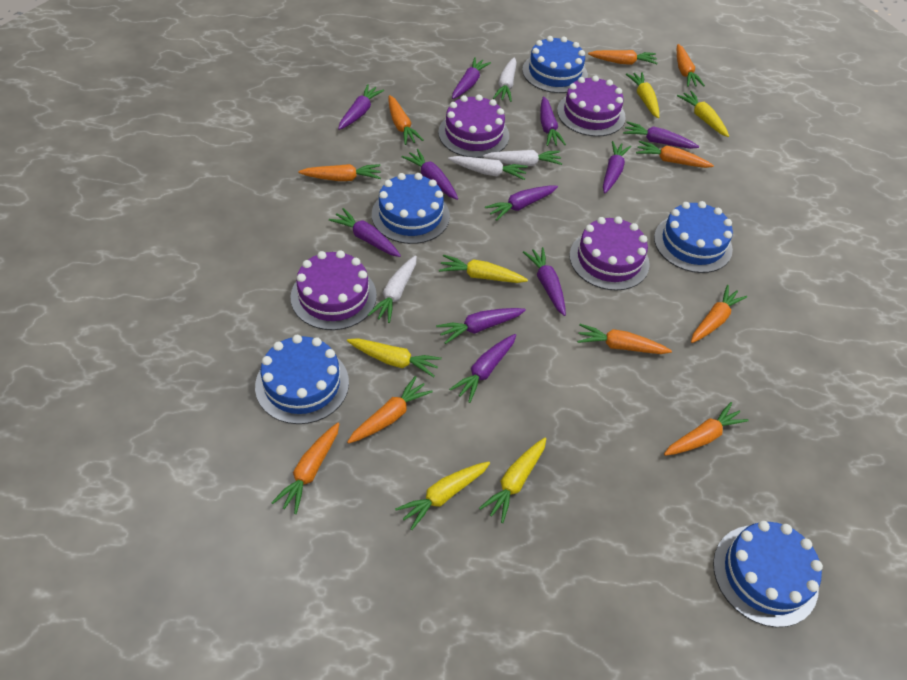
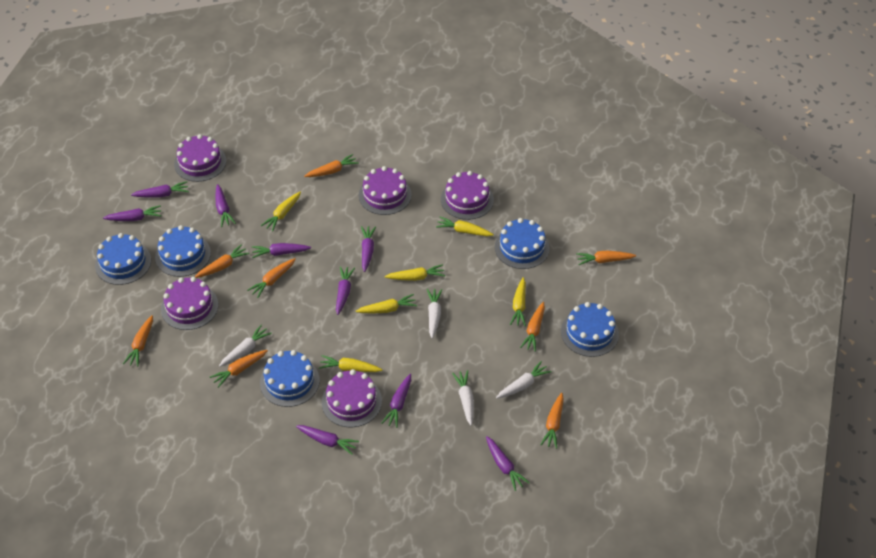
orange carrot: 10 -> 8
purple cake: 4 -> 5
purple carrot: 11 -> 9

